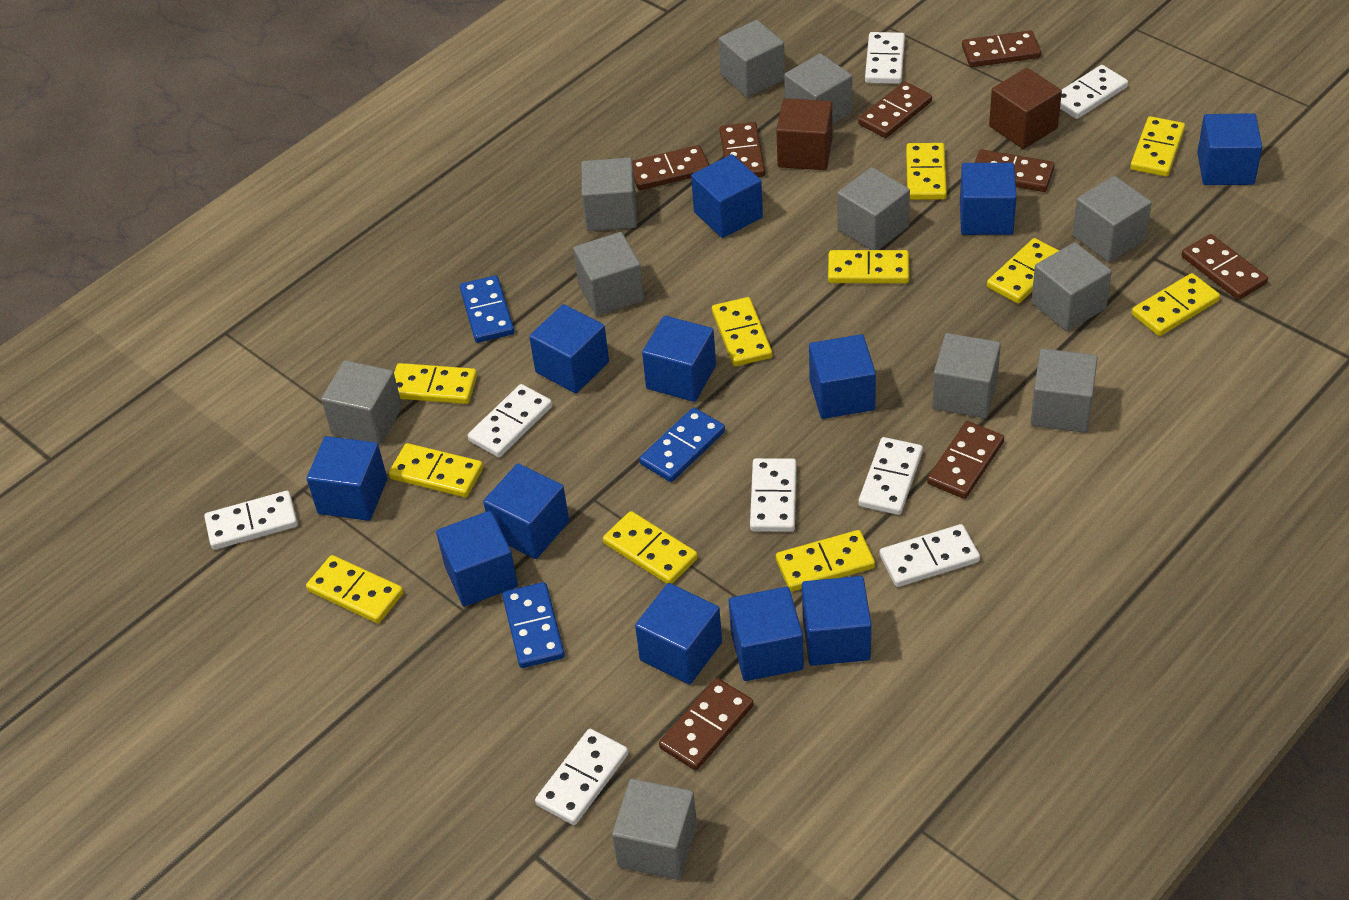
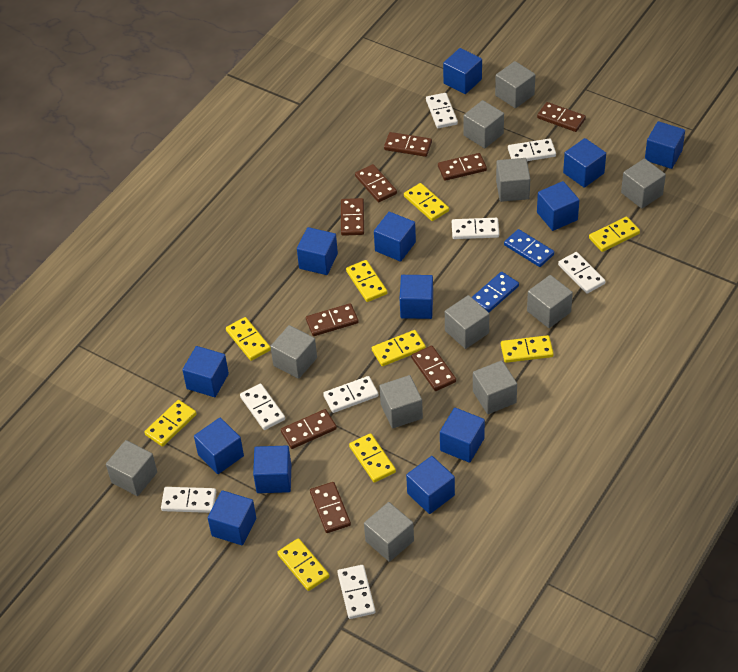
blue cube: 12 -> 13
blue domino: 3 -> 2
brown cube: 2 -> 0
brown domino: 8 -> 9
yellow domino: 11 -> 9

